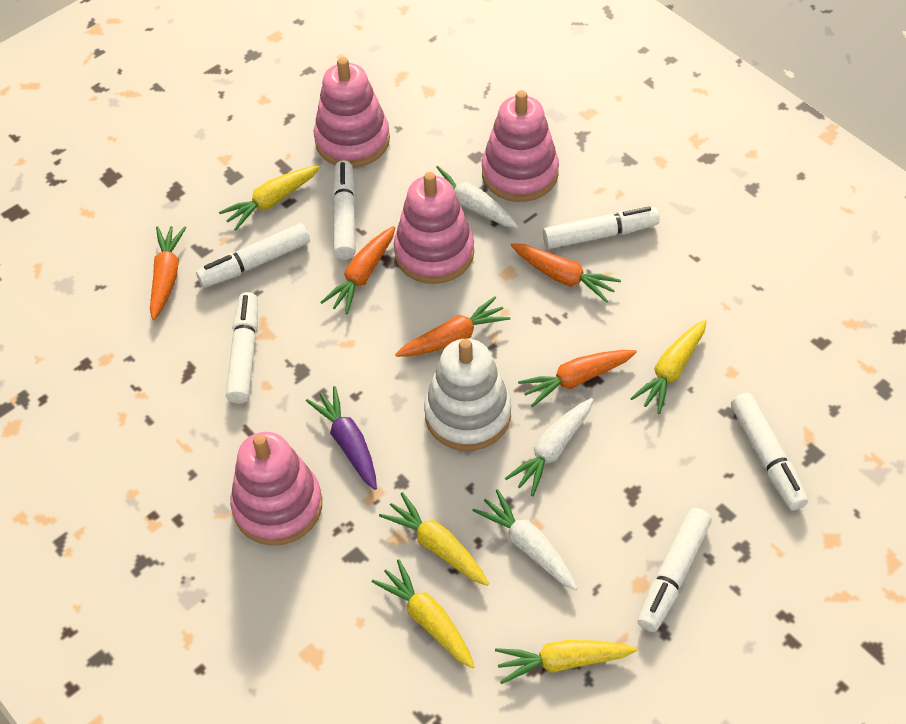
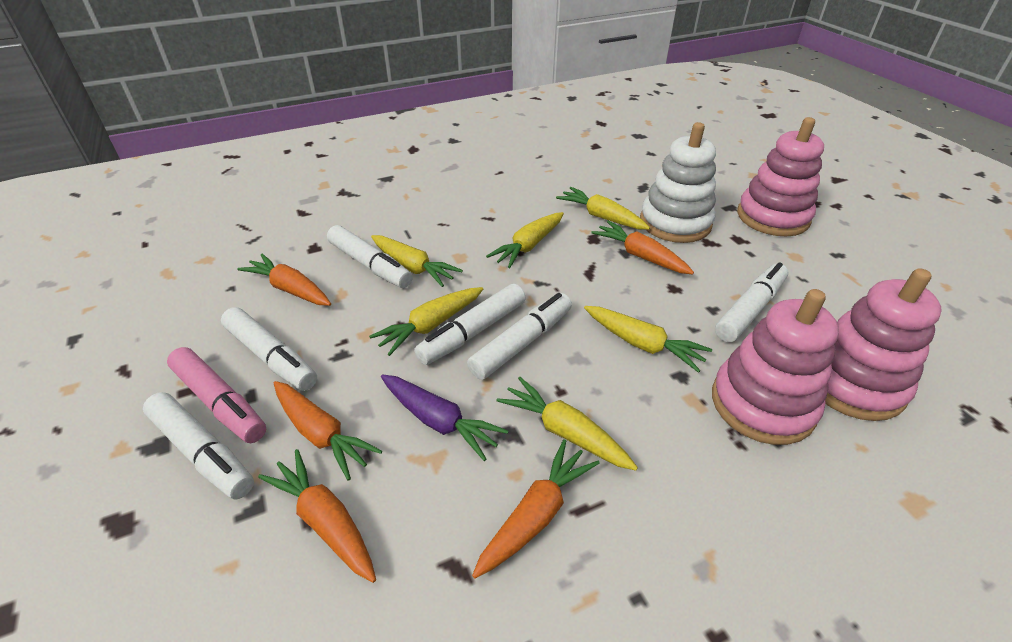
pink marker: 0 -> 1
pink stacking toy: 4 -> 3
white carrot: 3 -> 0
yellow carrot: 5 -> 6

